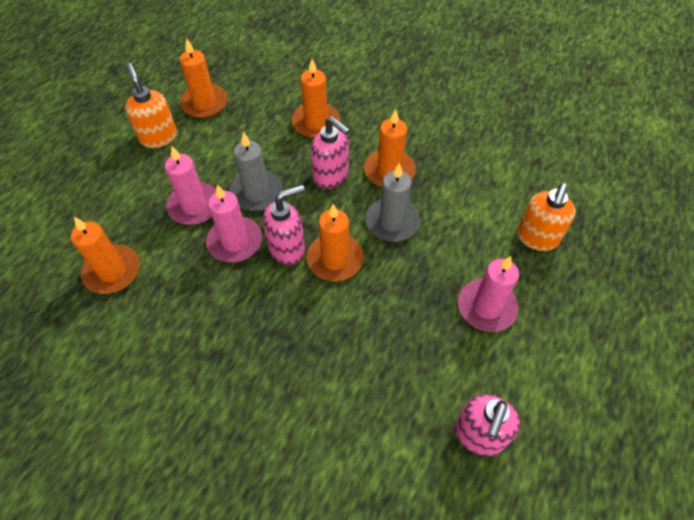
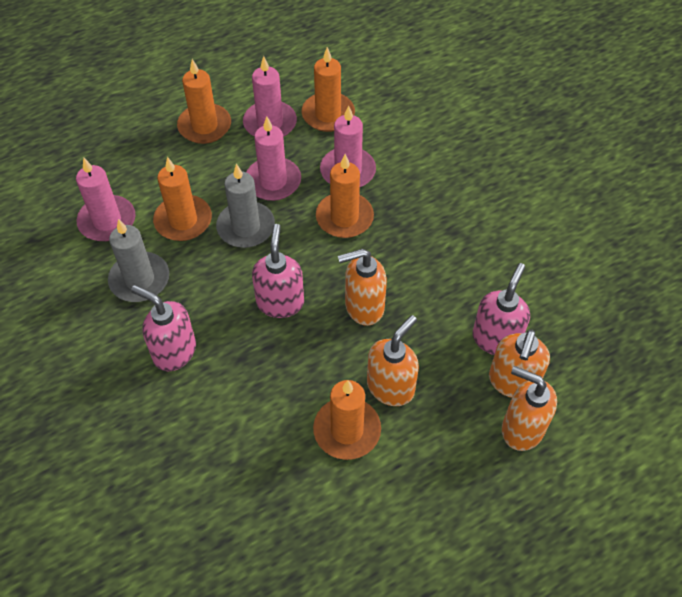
orange soap dispenser: 2 -> 4
pink candle: 3 -> 4

